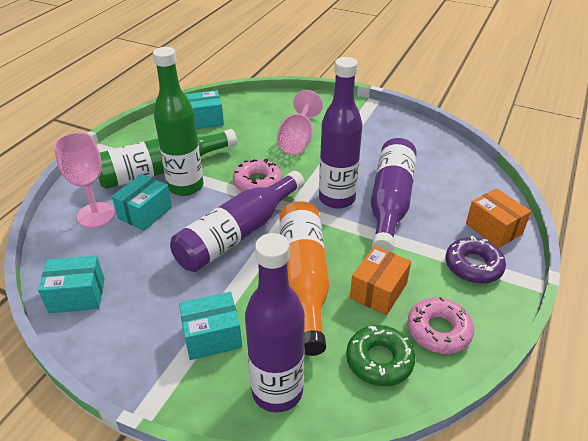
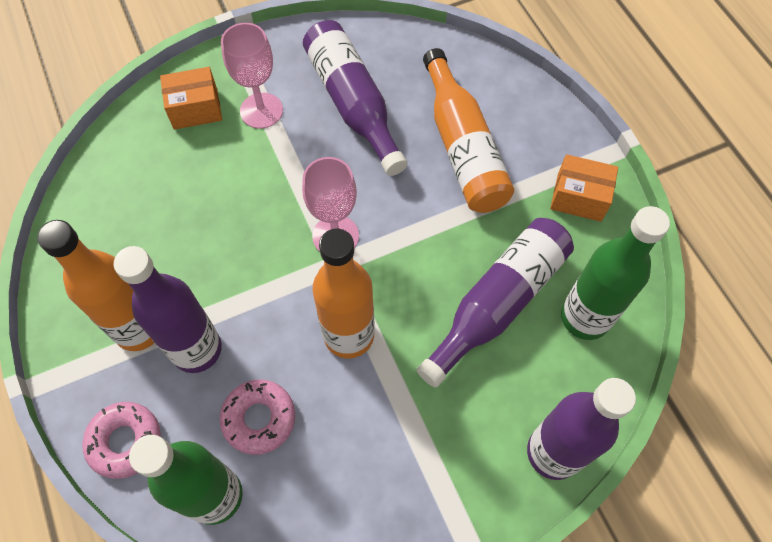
green donut: 1 -> 0
orange bottle: 1 -> 3
purple donut: 1 -> 0
turquoise box: 4 -> 0

